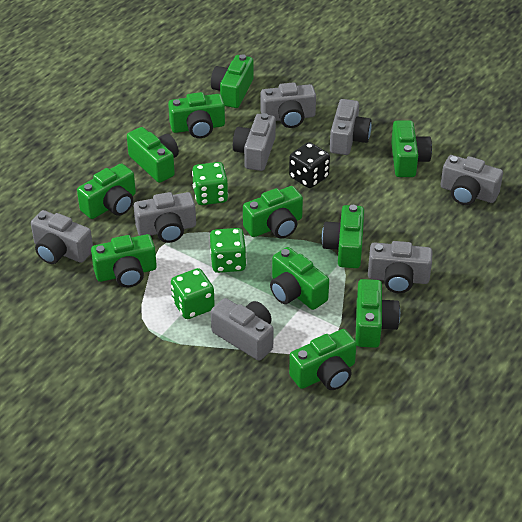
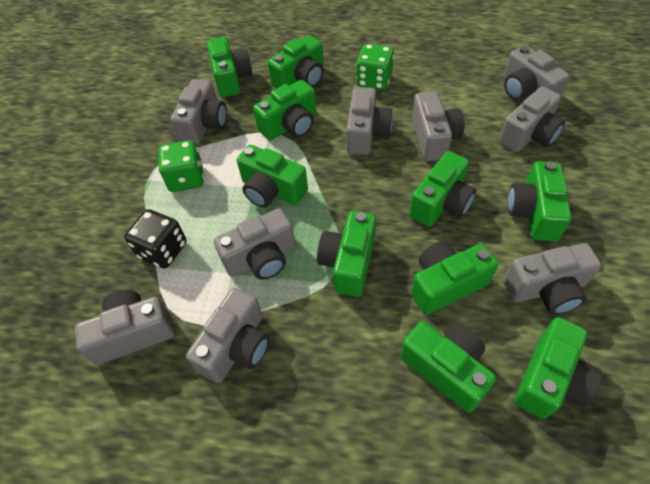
green camera: 11 -> 10
green dice: 3 -> 2
grey camera: 8 -> 9

